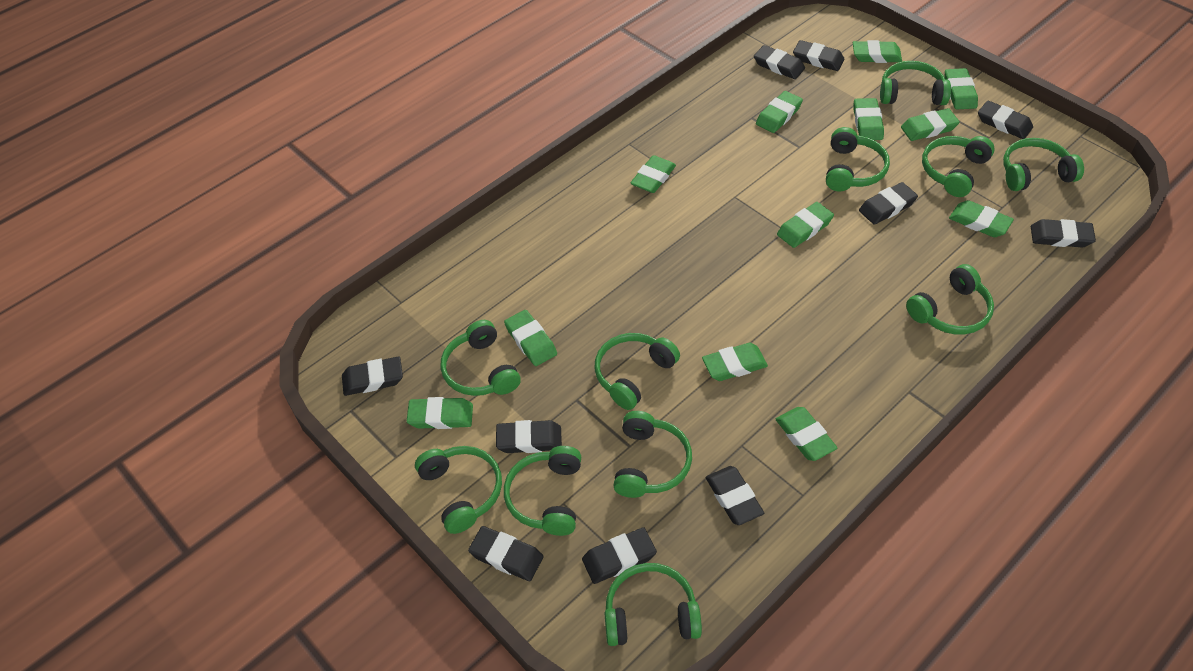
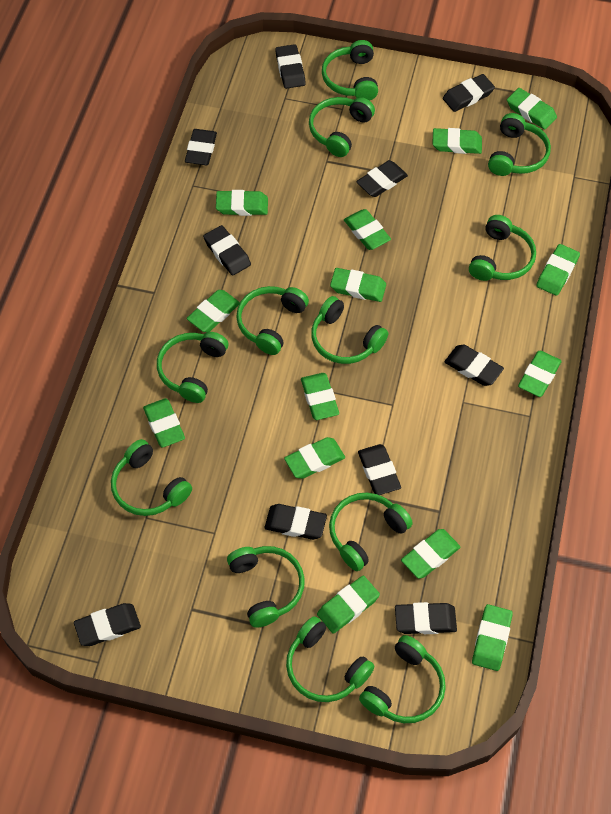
green eraser: 12 -> 14
green headphones: 11 -> 12

